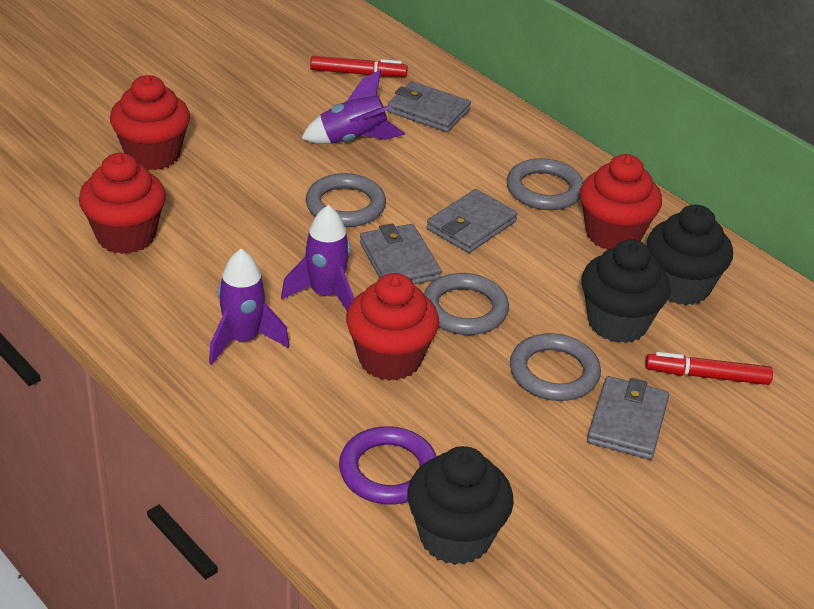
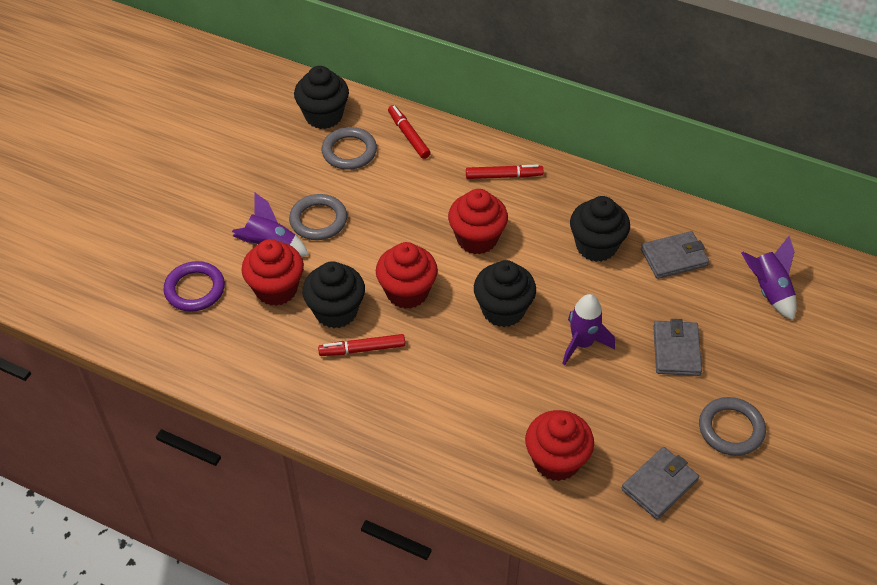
black cupcake: 3 -> 4
grey ring: 4 -> 3
grey wallet: 4 -> 3
red marker: 2 -> 3

